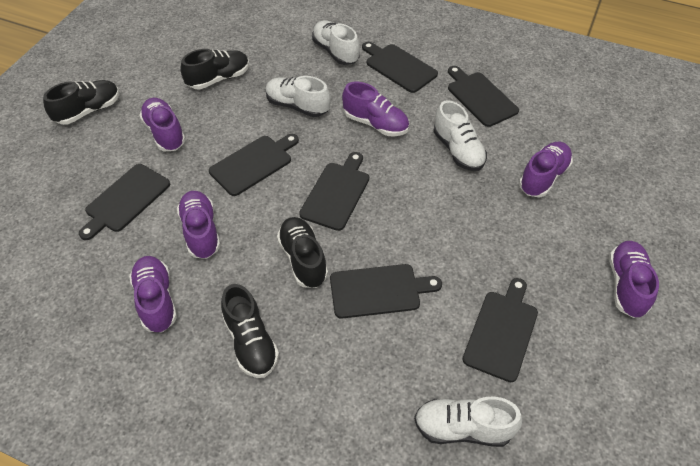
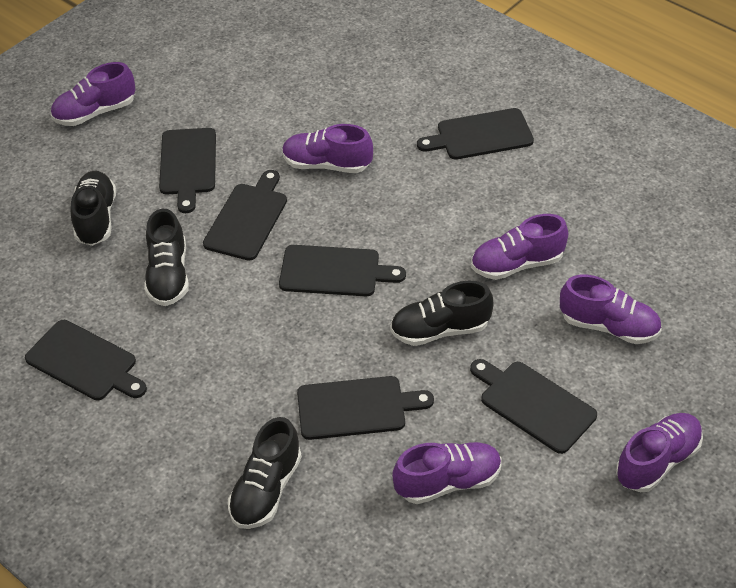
white shoe: 4 -> 0

